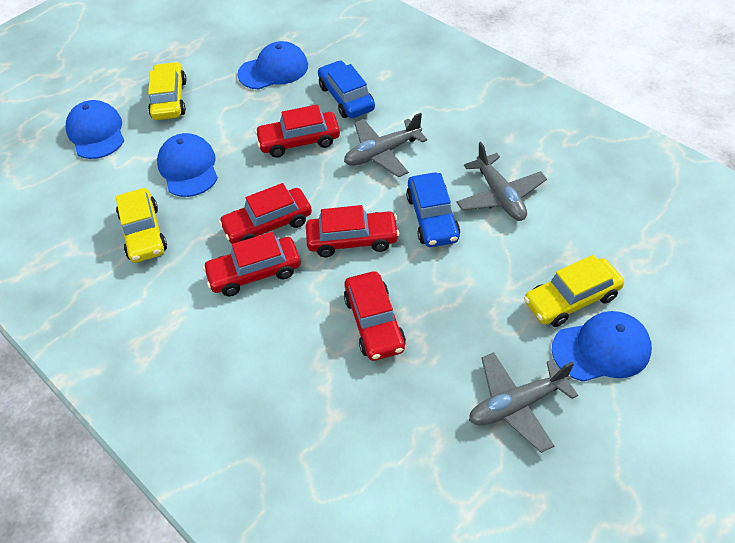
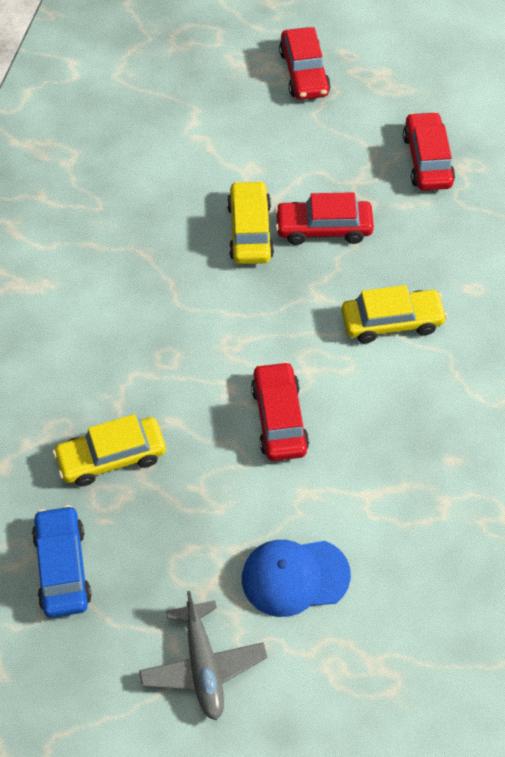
blue cap: 4 -> 1
blue car: 2 -> 1
grey plane: 3 -> 1
red car: 5 -> 4

